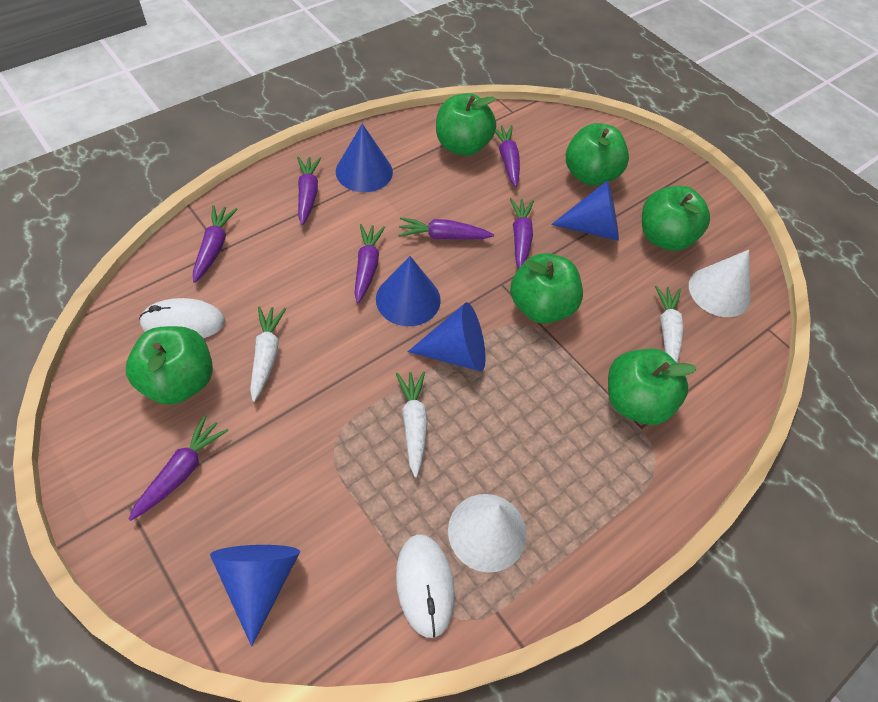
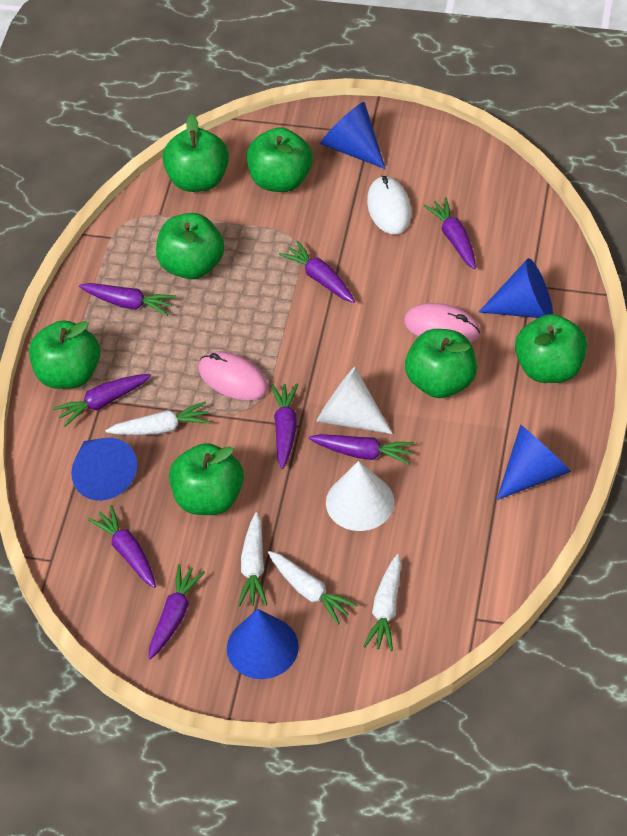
green apple: 6 -> 7
pink mouse: 0 -> 2
purple carrot: 7 -> 8
white carrot: 3 -> 4
white mouse: 2 -> 1

